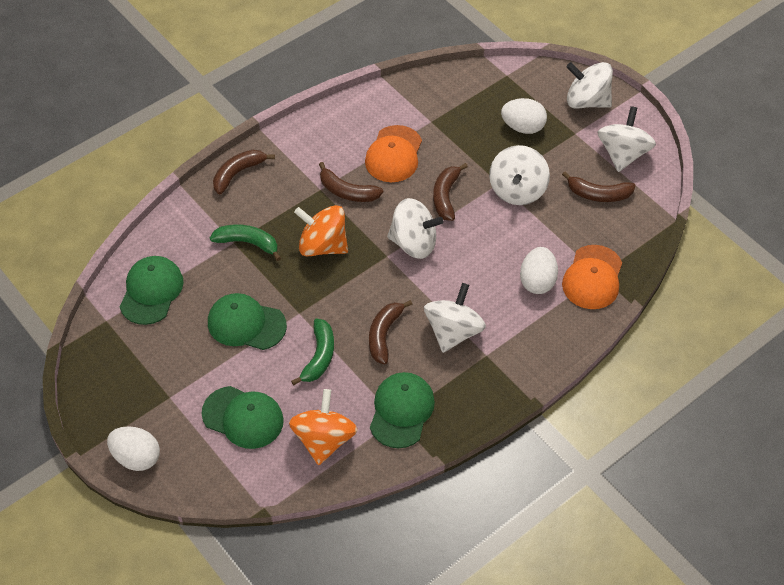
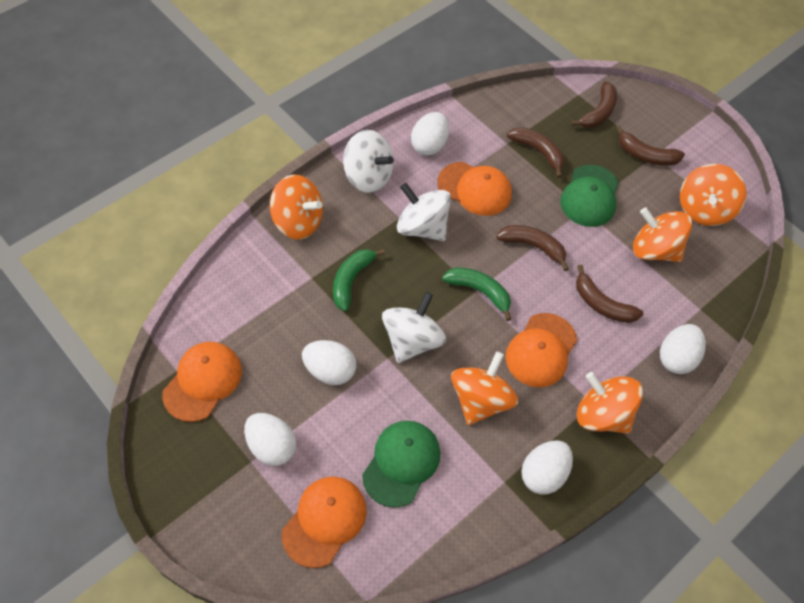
green cap: 4 -> 2
orange cap: 2 -> 4
orange spinning top: 2 -> 5
white egg: 3 -> 5
white spinning top: 5 -> 3

